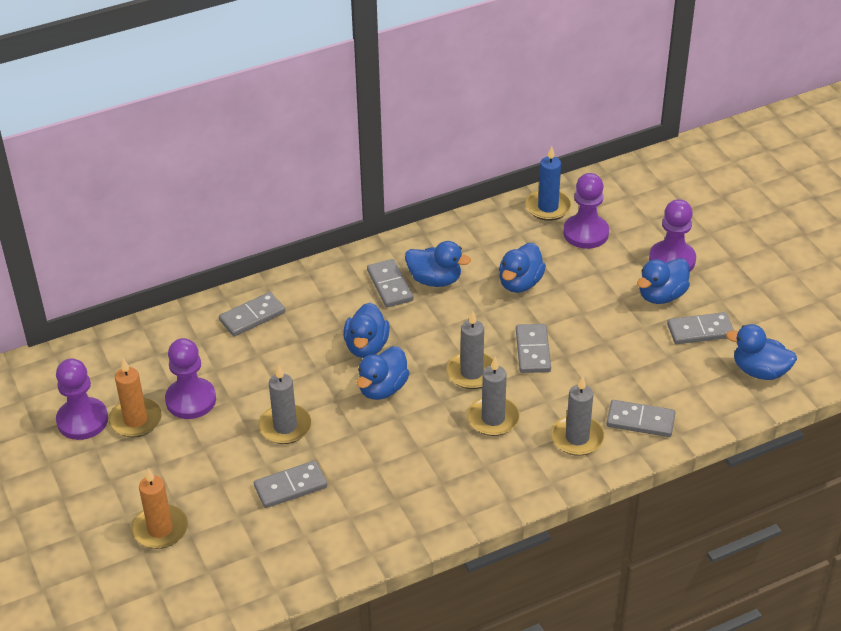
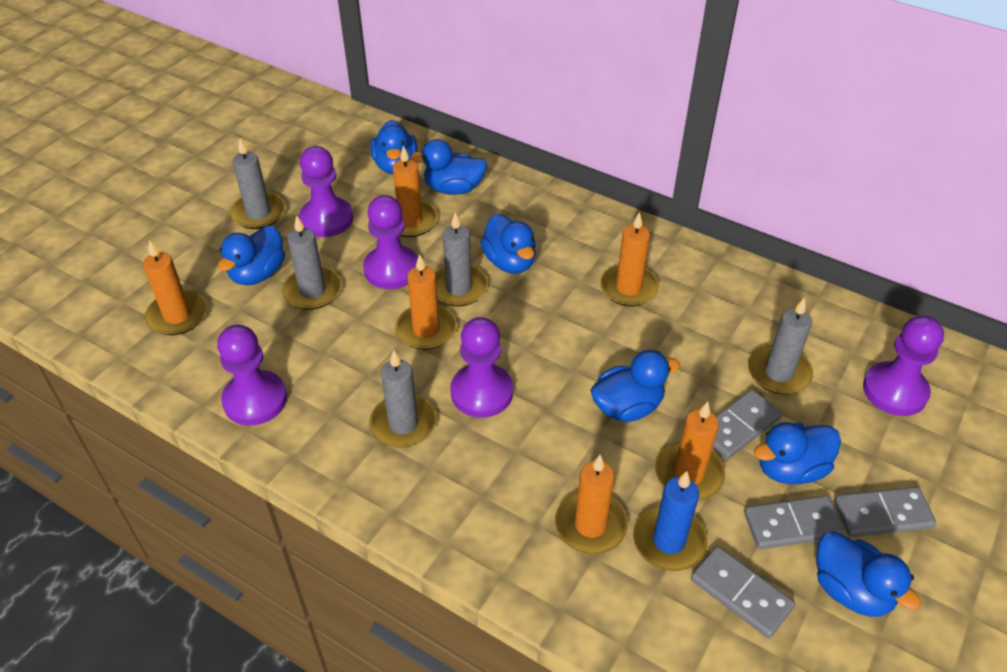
blue duck: 6 -> 7
grey candle: 4 -> 5
grey domino: 6 -> 4
orange candle: 2 -> 6
purple pawn: 4 -> 5

